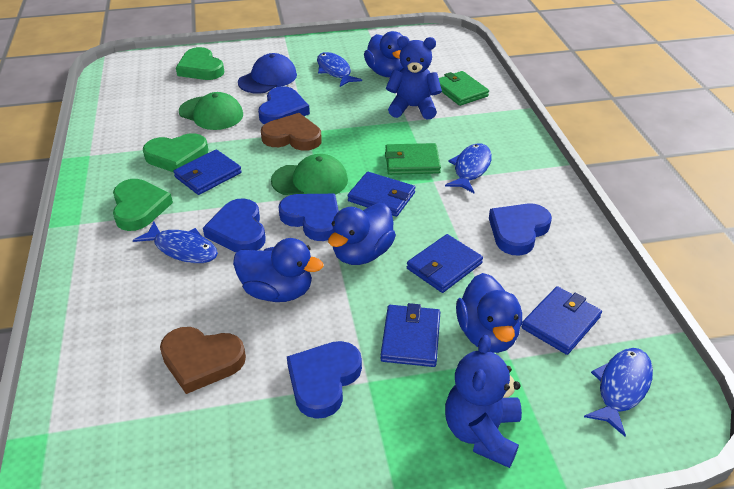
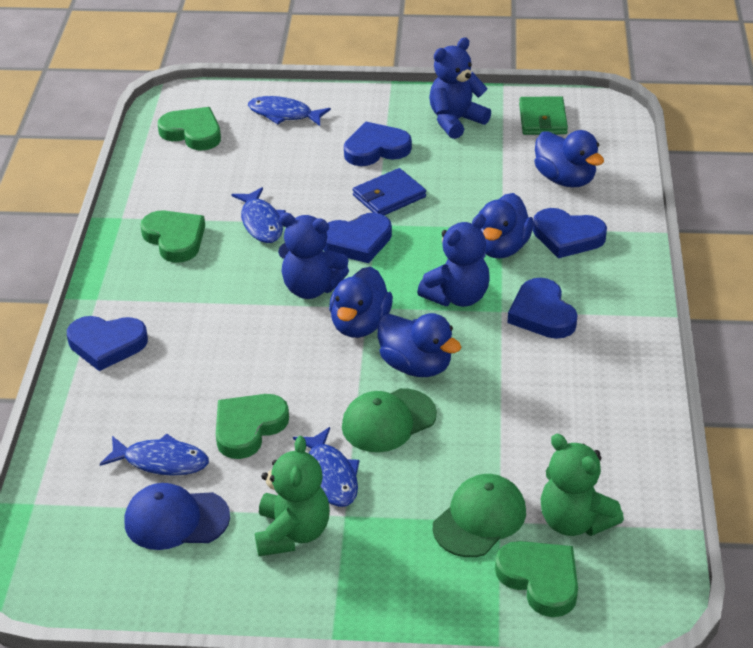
blue teddy bear: 2 -> 3
blue wallet: 5 -> 1
brown heart: 2 -> 0
green heart: 3 -> 4
green teddy bear: 0 -> 2
green wallet: 2 -> 1

